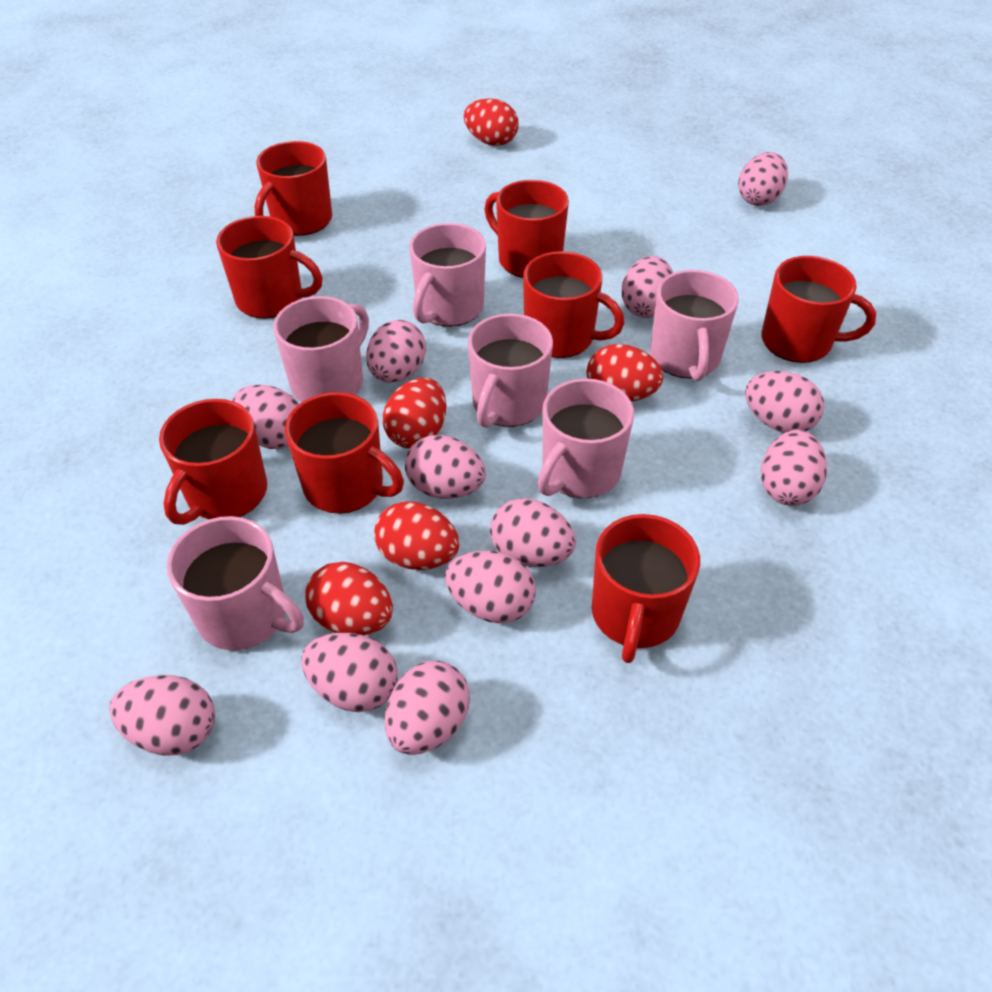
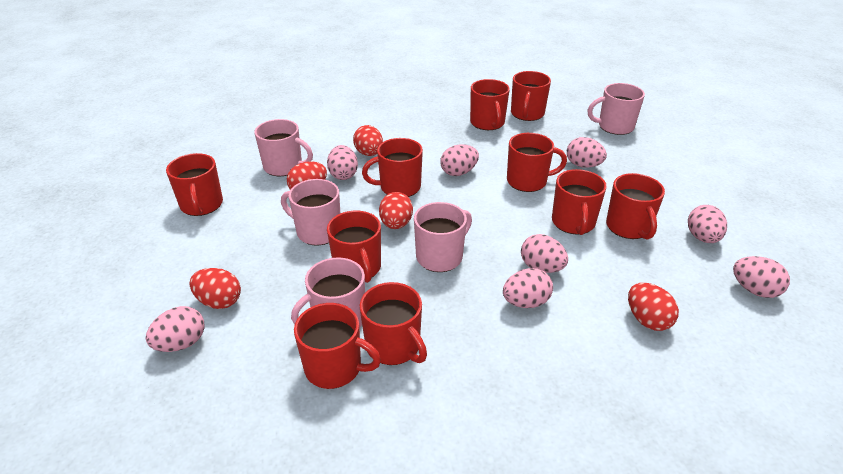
pink egg: 12 -> 8
pink mug: 6 -> 5
red mug: 8 -> 10

